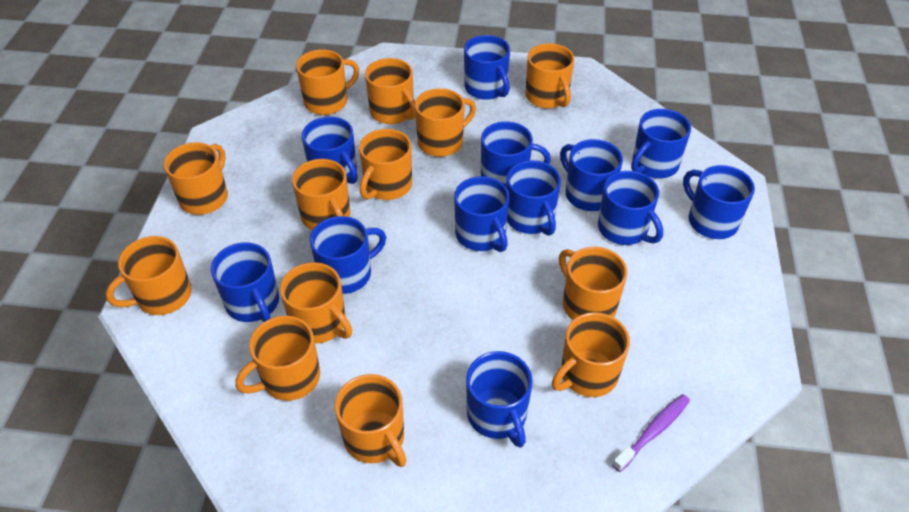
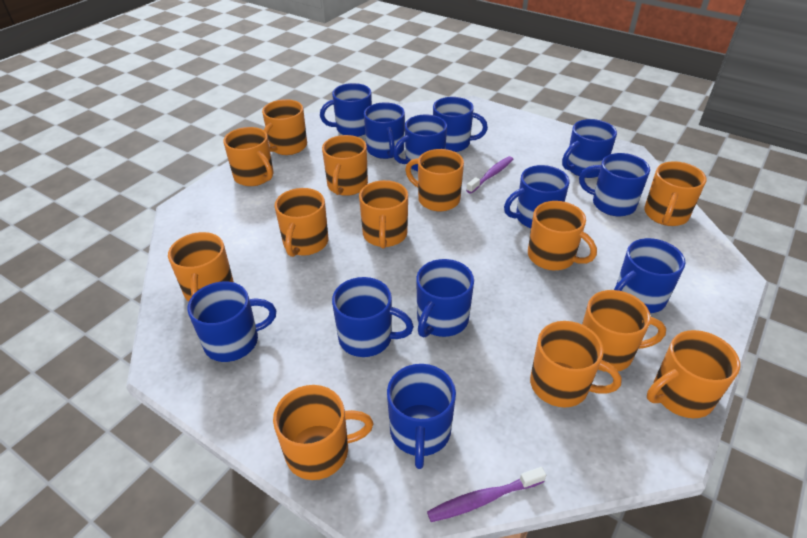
purple toothbrush: 1 -> 2

